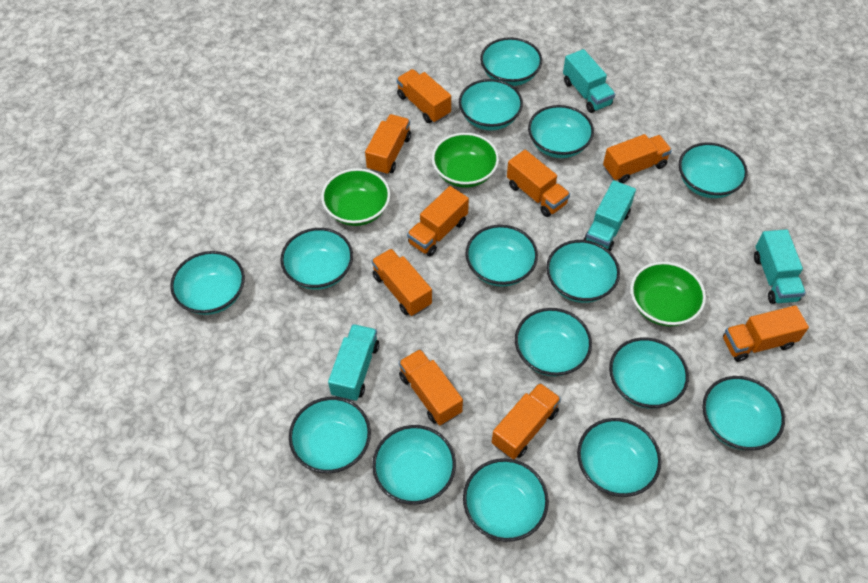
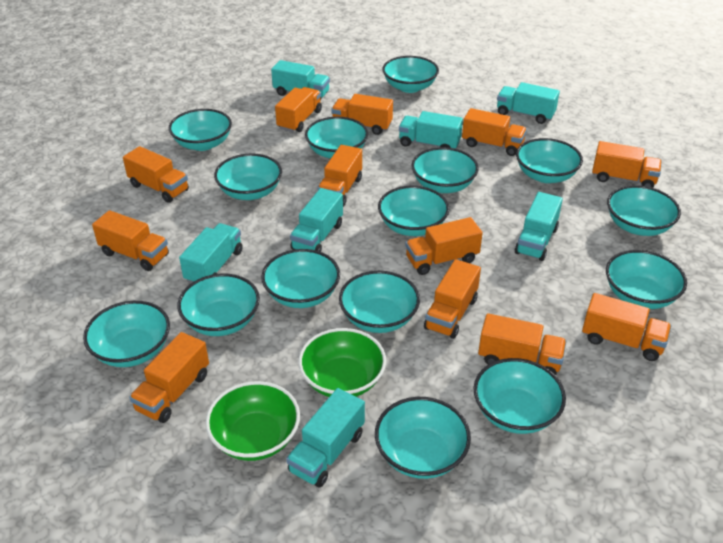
green bowl: 3 -> 2
orange truck: 9 -> 12
turquoise truck: 4 -> 7

